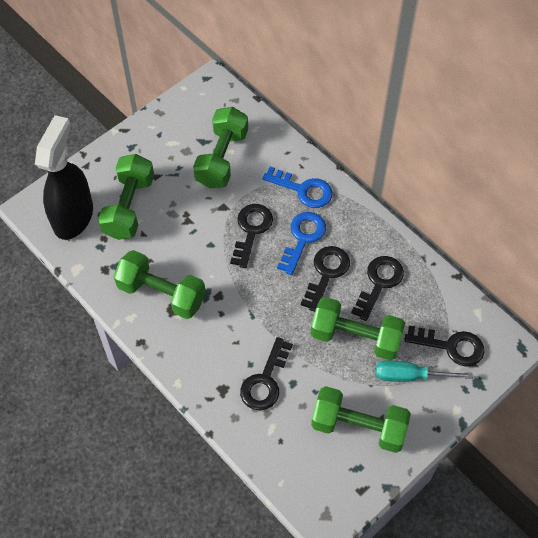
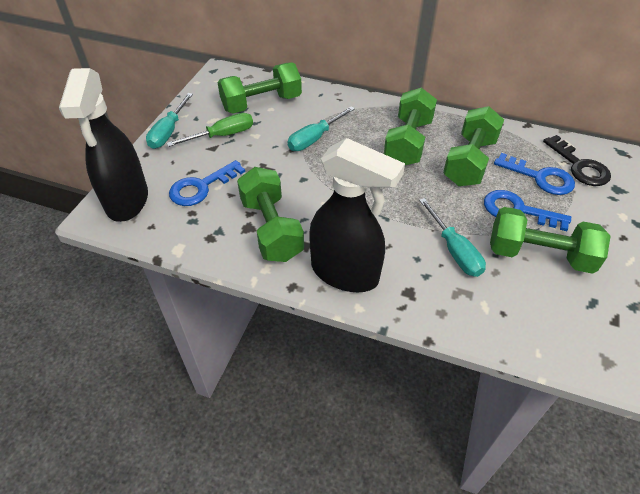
black key: 5 -> 1
black spray bottle: 1 -> 2
blue key: 2 -> 3
green screwdriver: 0 -> 1
turquoise screwdriver: 1 -> 3

